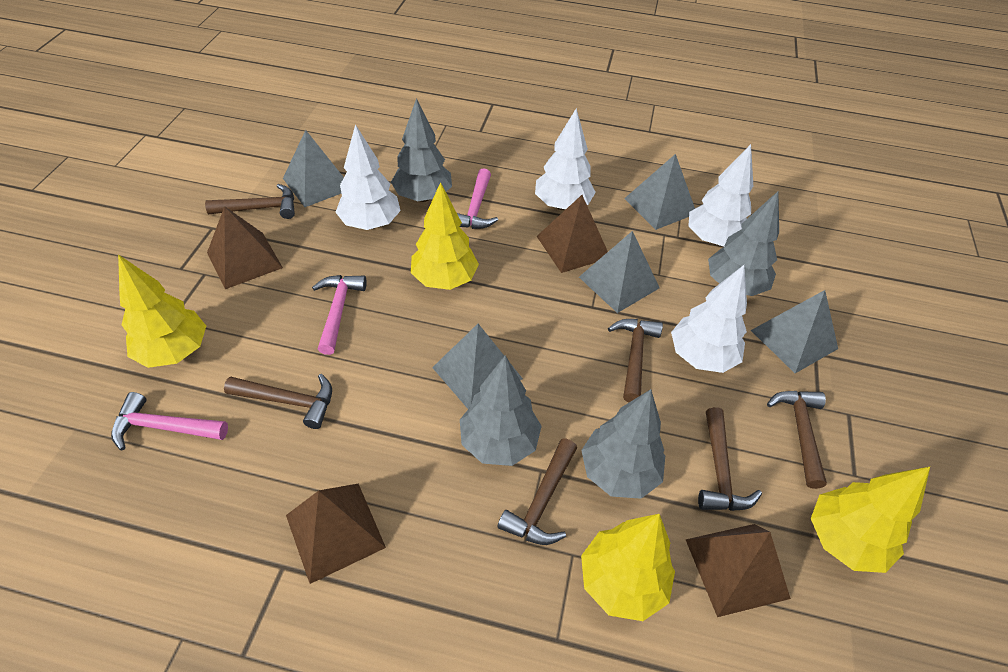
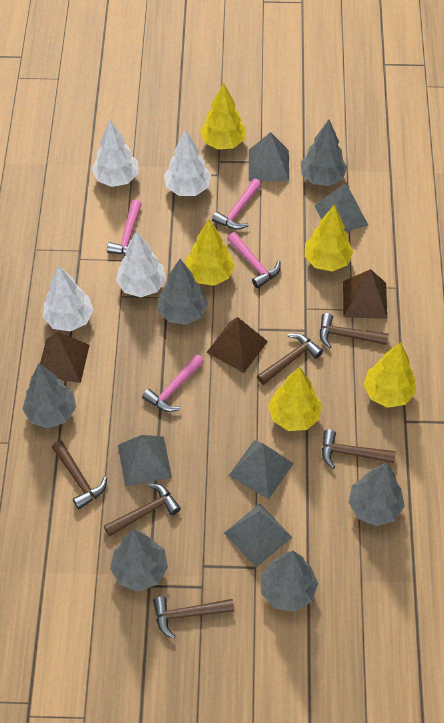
brown pyramid: 4 -> 3
grey tree: 4 -> 6
pink hammer: 3 -> 4
yellow tree: 4 -> 5

